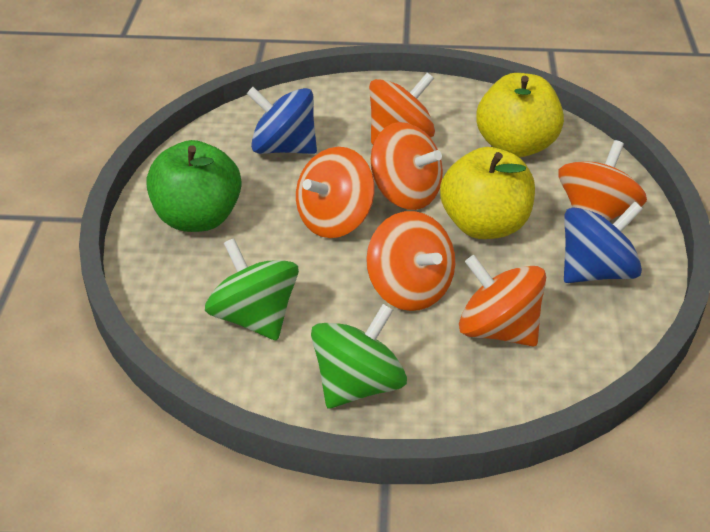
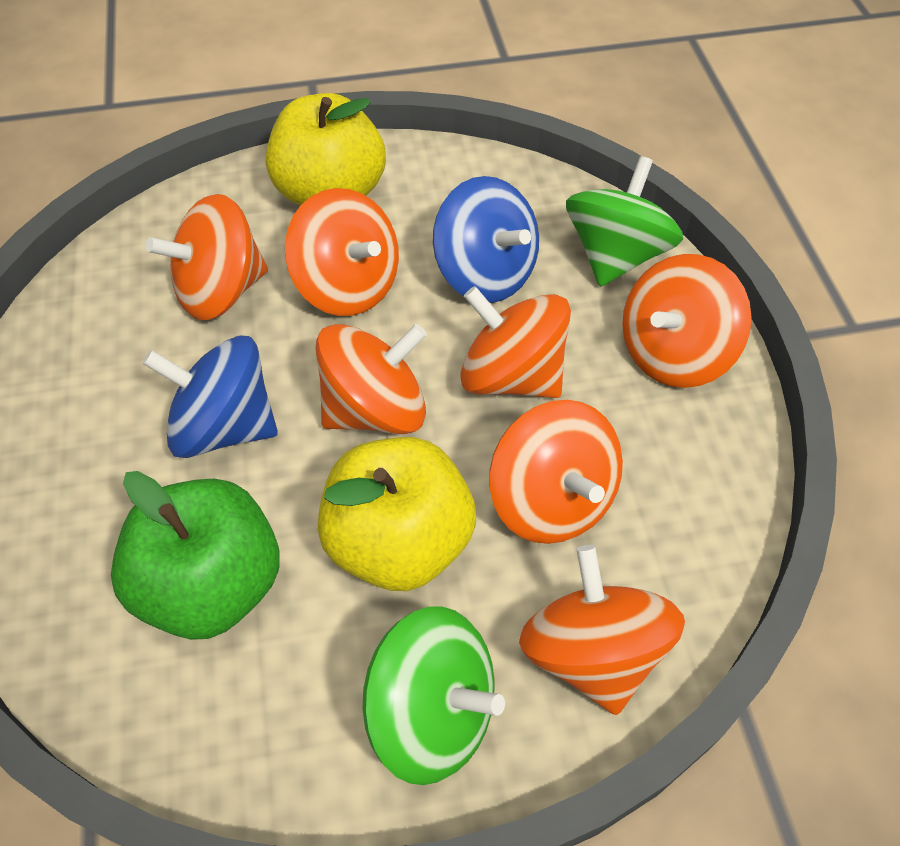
orange spinning top: 6 -> 7

